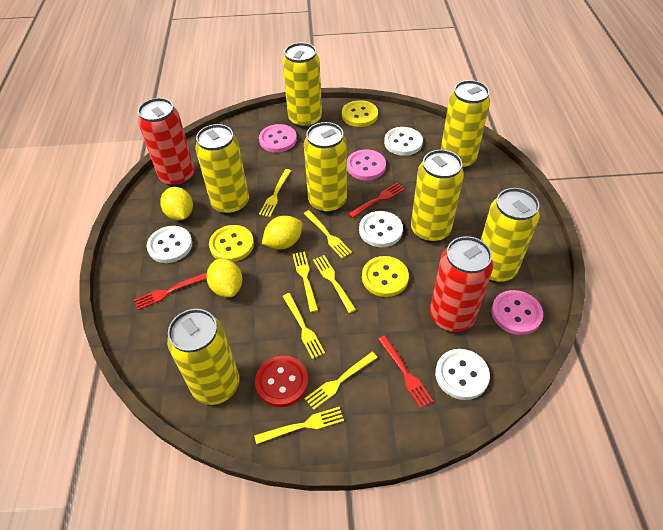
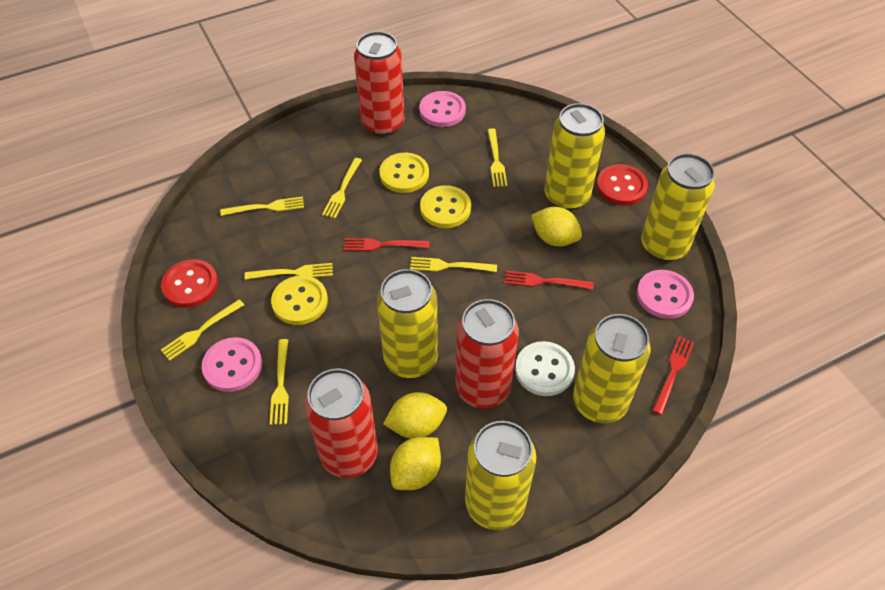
red button: 1 -> 2
red can: 2 -> 3
white button: 4 -> 1
yellow can: 7 -> 5

